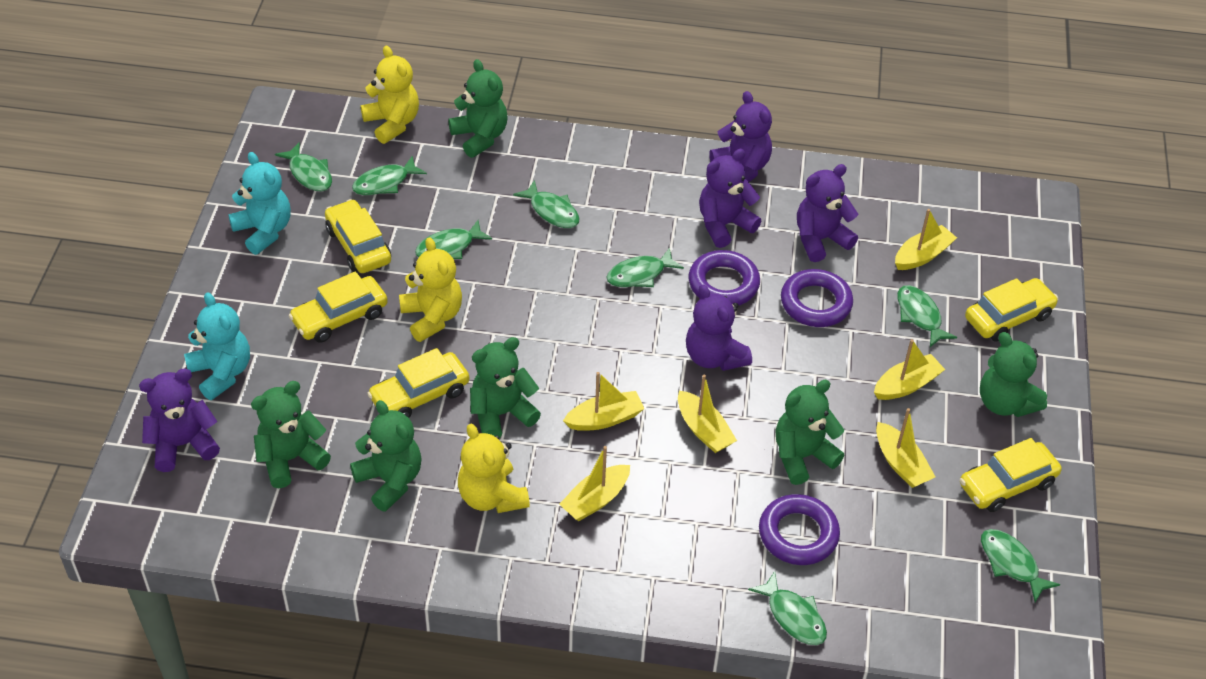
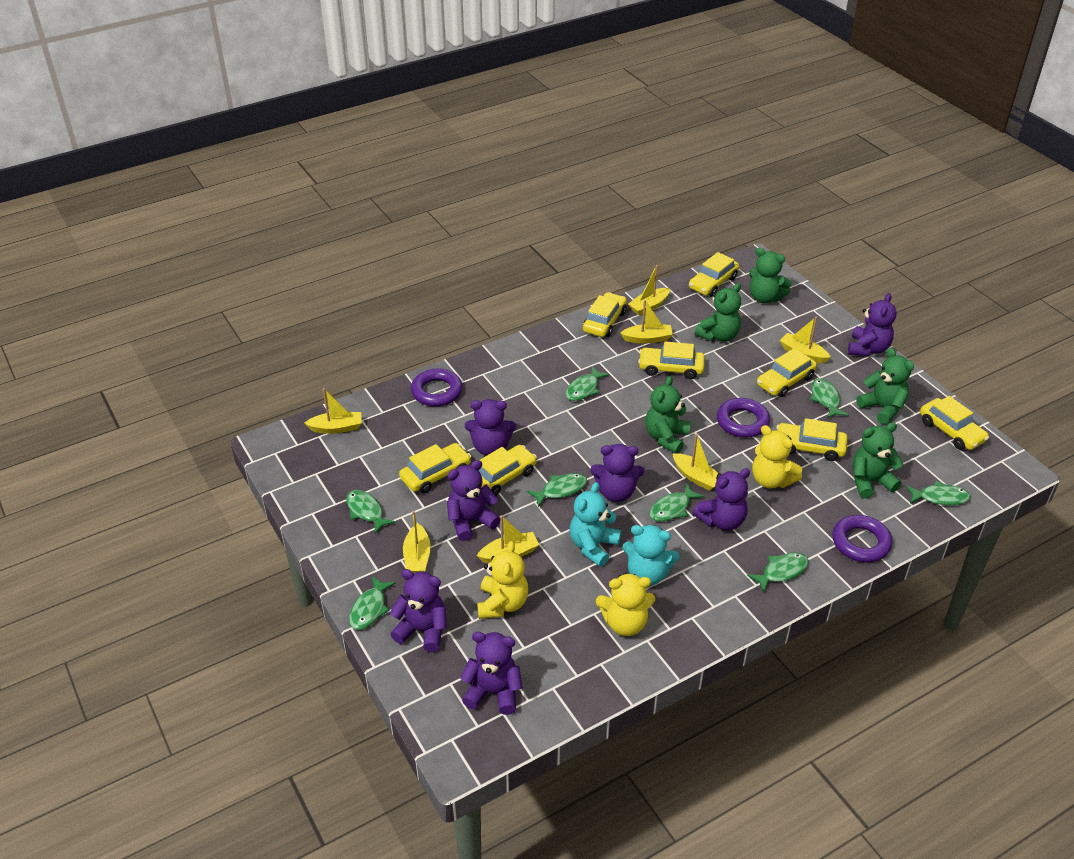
green teddy bear: 6 -> 5
purple teddy bear: 5 -> 7
yellow boat: 6 -> 7
yellow car: 5 -> 8

